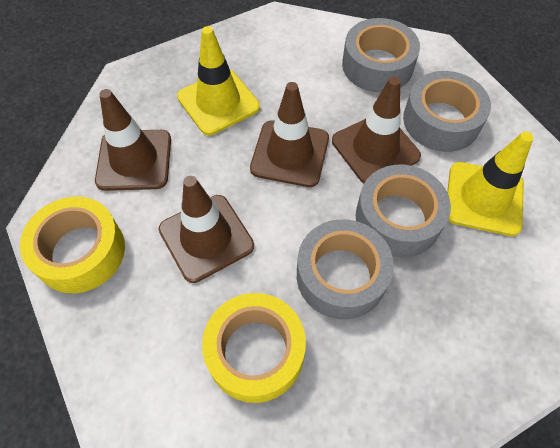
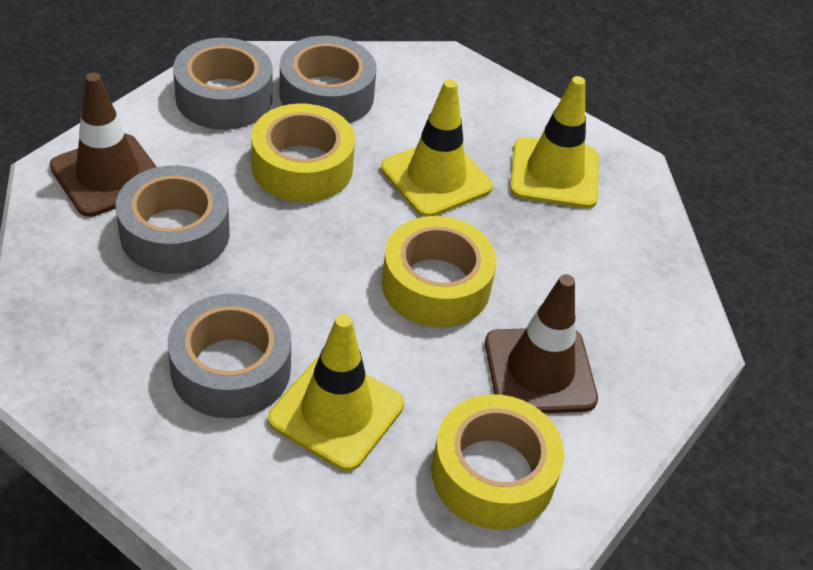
brown traffic cone: 4 -> 2
yellow tape: 2 -> 3
yellow traffic cone: 2 -> 3

